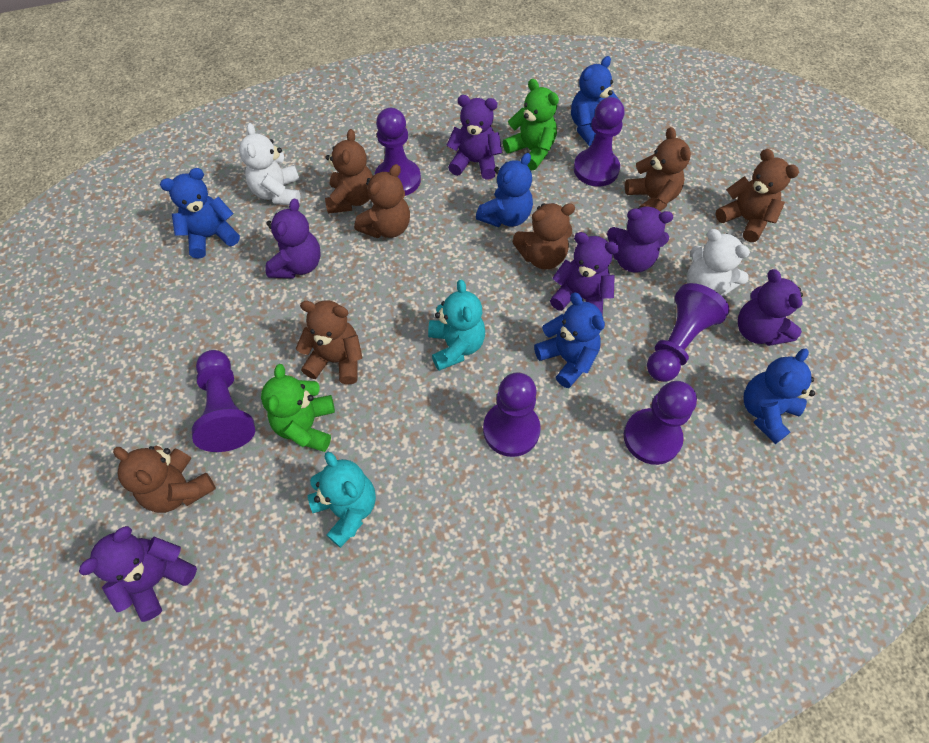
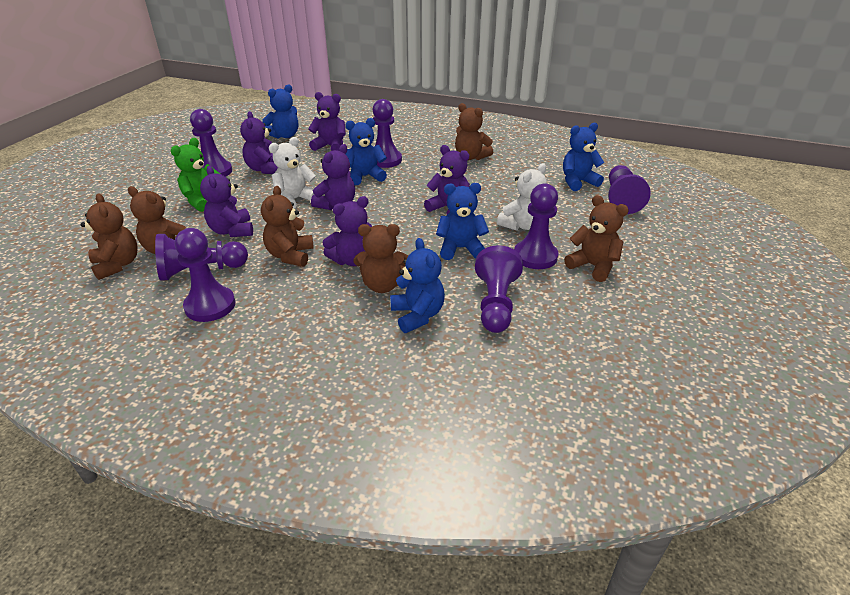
brown teddy bear: 7 -> 6
green teddy bear: 2 -> 1
purple pawn: 6 -> 7
turquoise teddy bear: 2 -> 0

